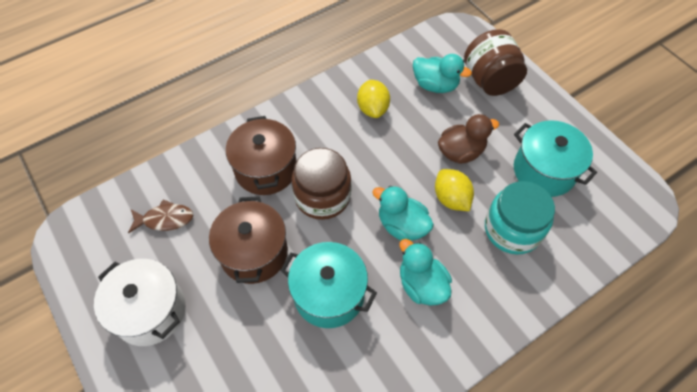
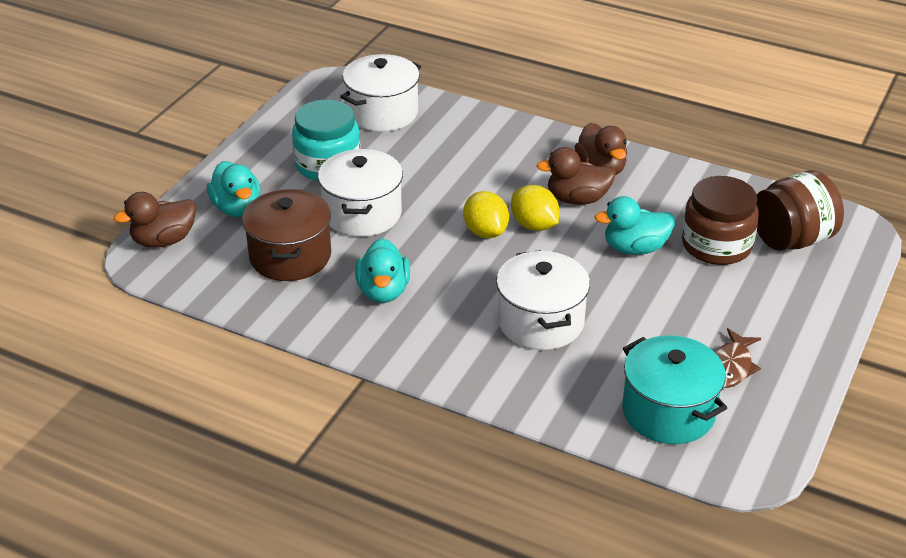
brown duck: 1 -> 3
brown pot: 2 -> 1
turquoise pot: 2 -> 1
white pot: 1 -> 3

